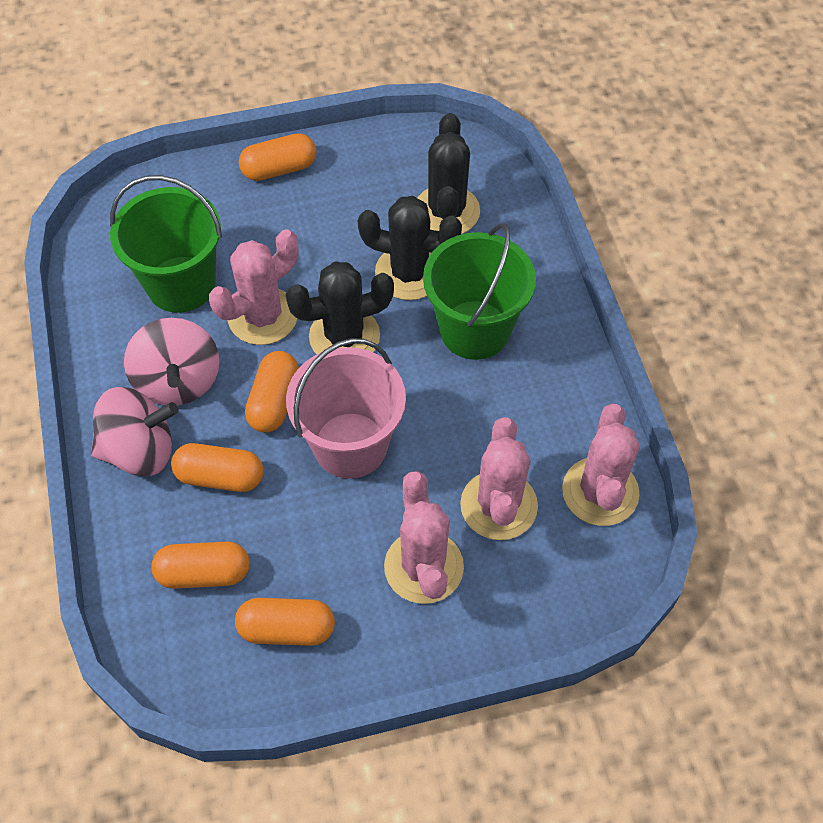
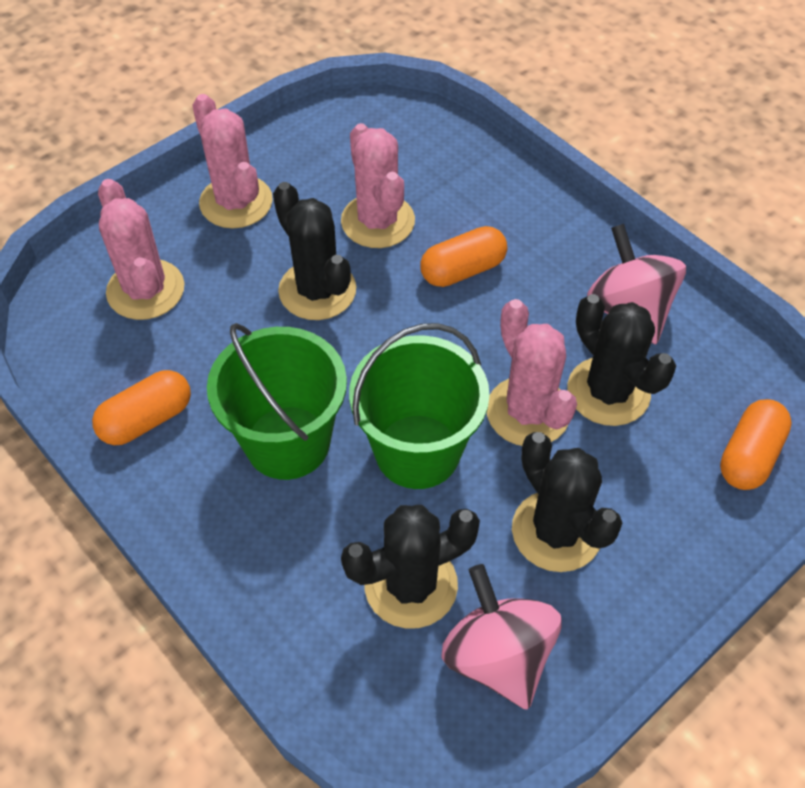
black cactus: 3 -> 4
orange capsule: 5 -> 3
pink bucket: 1 -> 0

